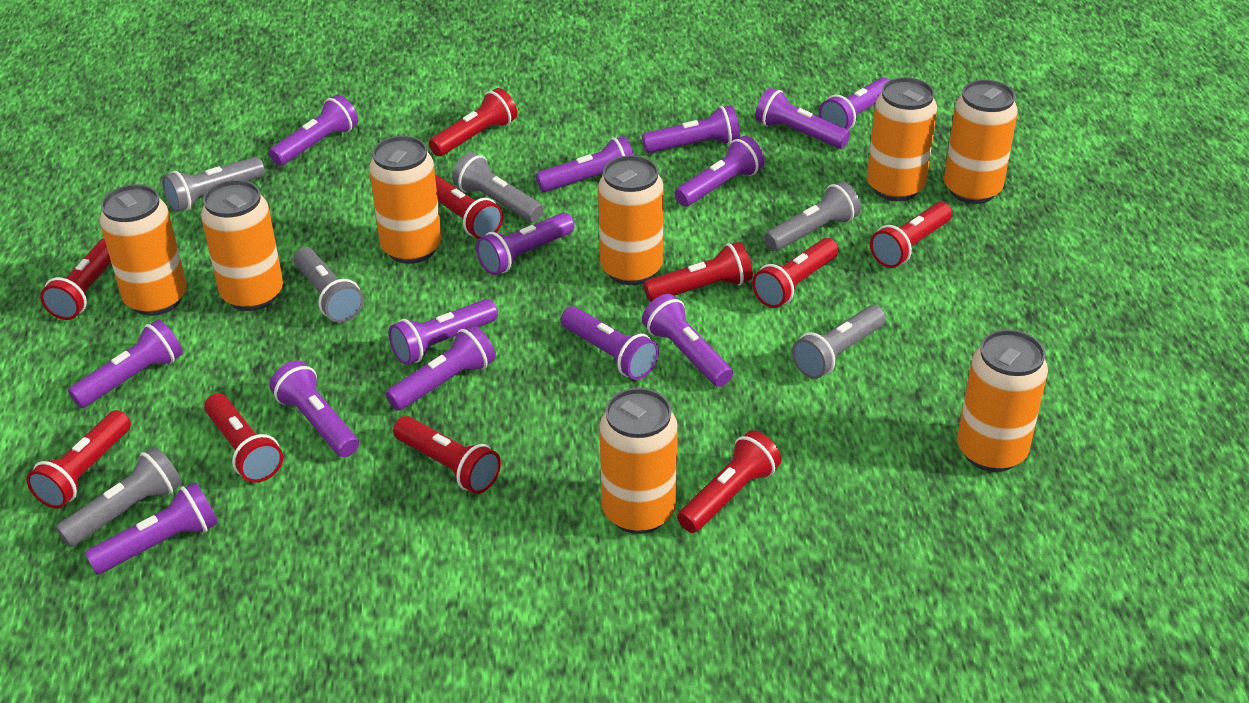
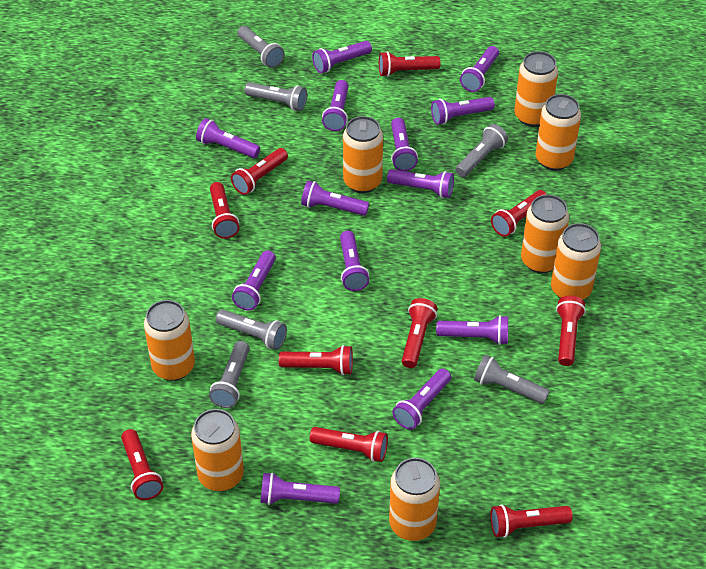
purple flashlight: 14 -> 13

